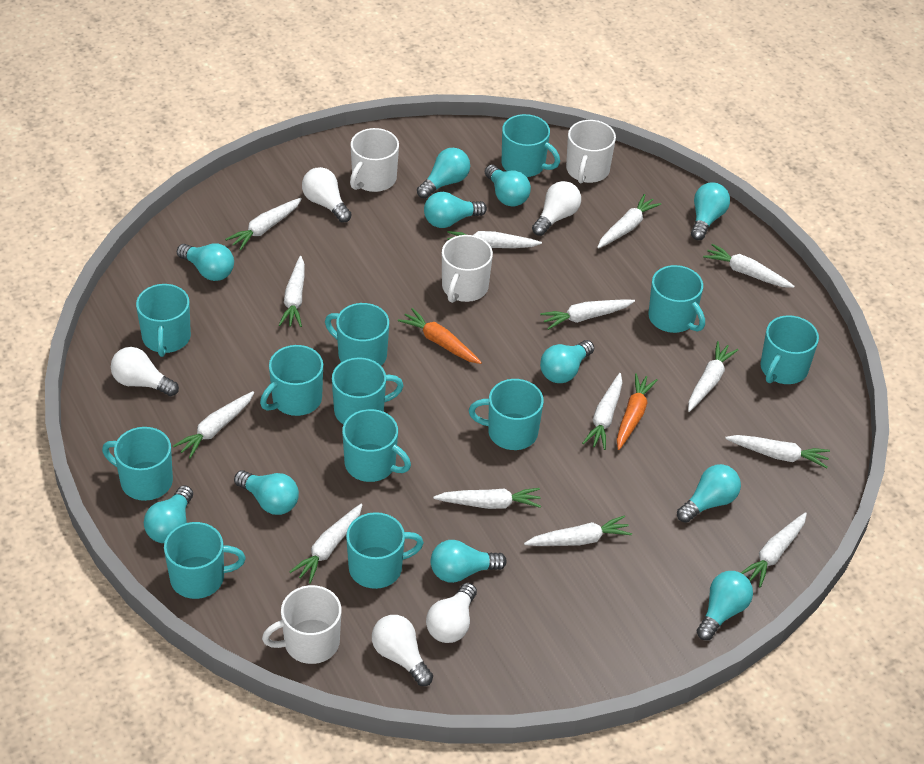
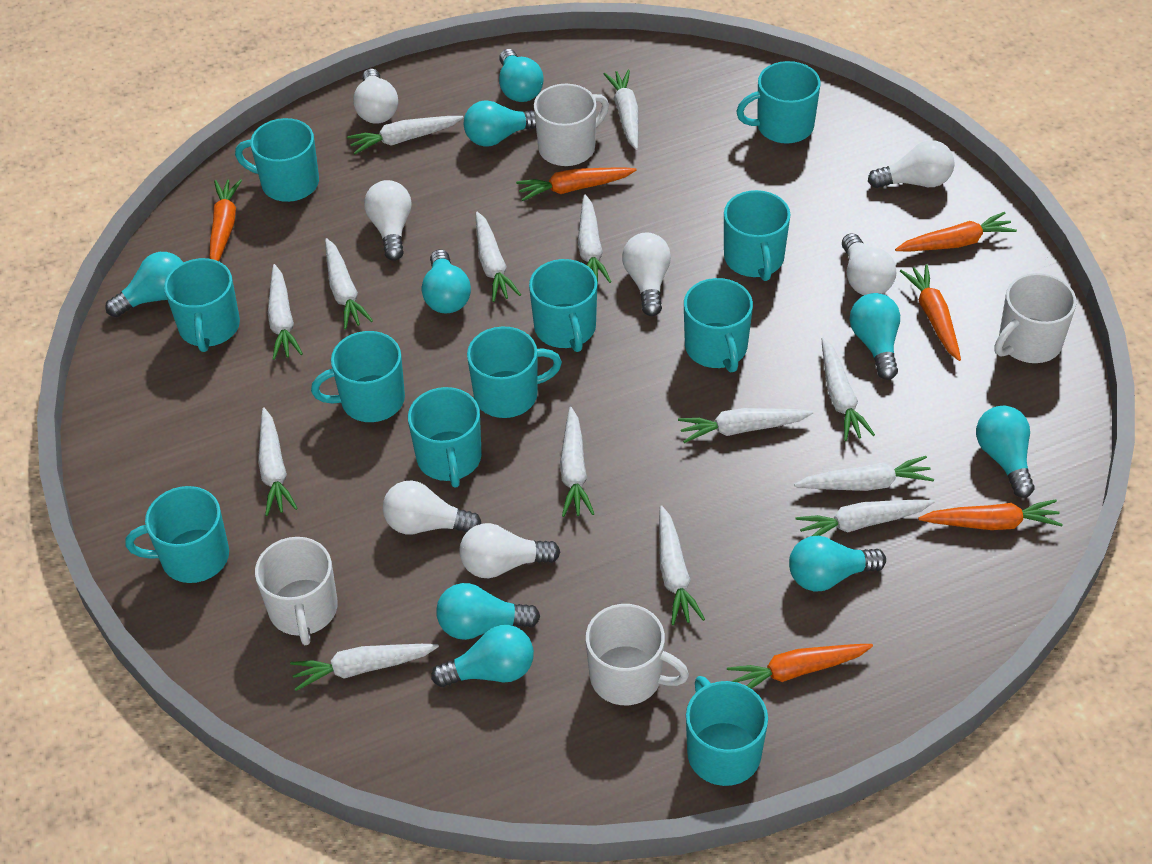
orange carrot: 2 -> 6
turquoise light bulb: 11 -> 9
turquoise mug: 12 -> 11
white light bulb: 5 -> 7

